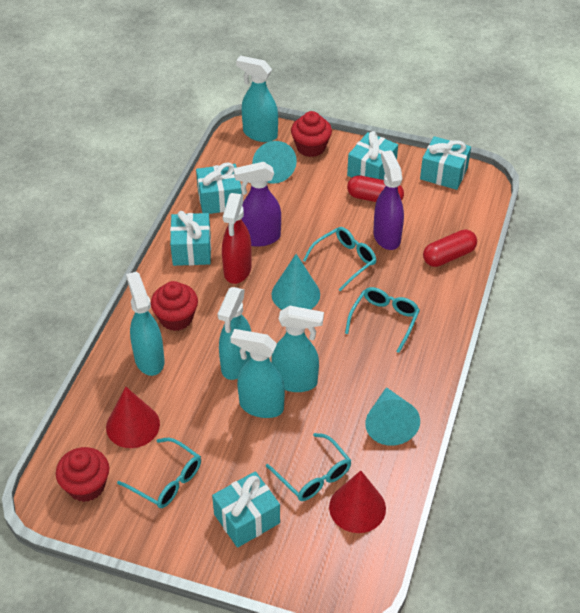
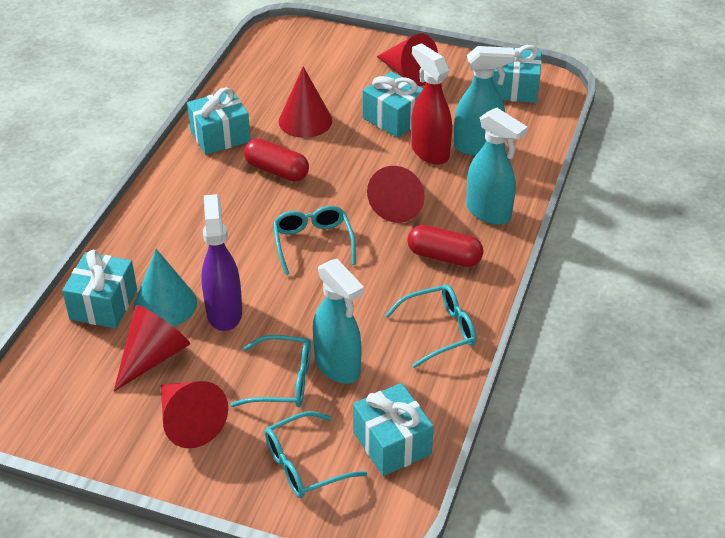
purple spray bottle: 2 -> 1
red cone: 2 -> 5
red cupcake: 3 -> 0
turquoise cone: 3 -> 1
turquoise spray bottle: 5 -> 3

